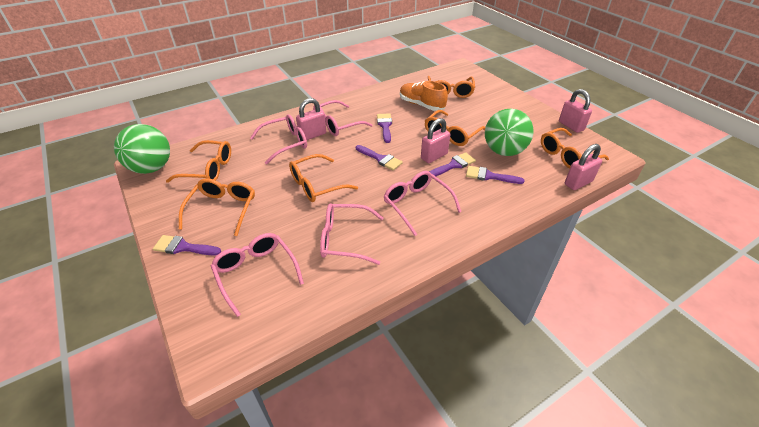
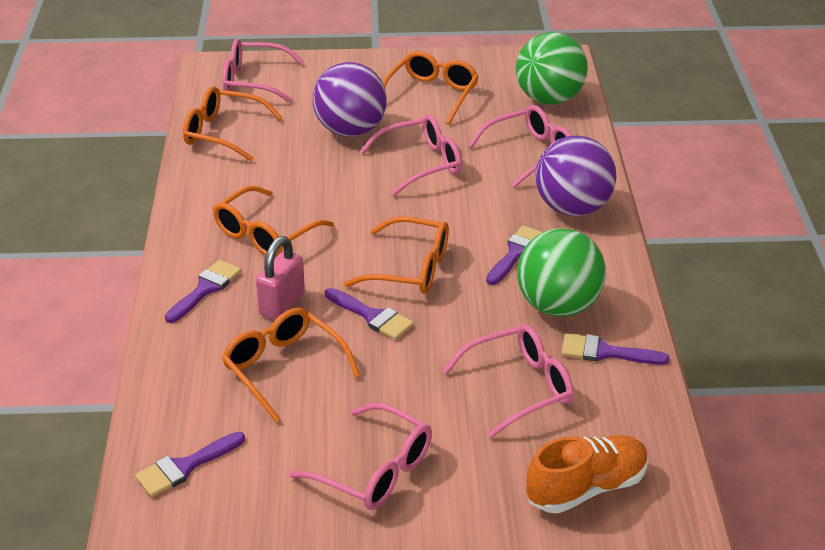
orange glasses: 6 -> 5
pink padlock: 4 -> 1
purple ball: 0 -> 2

